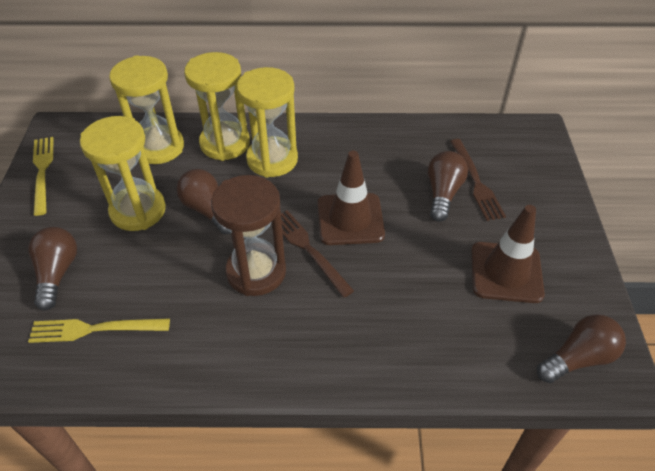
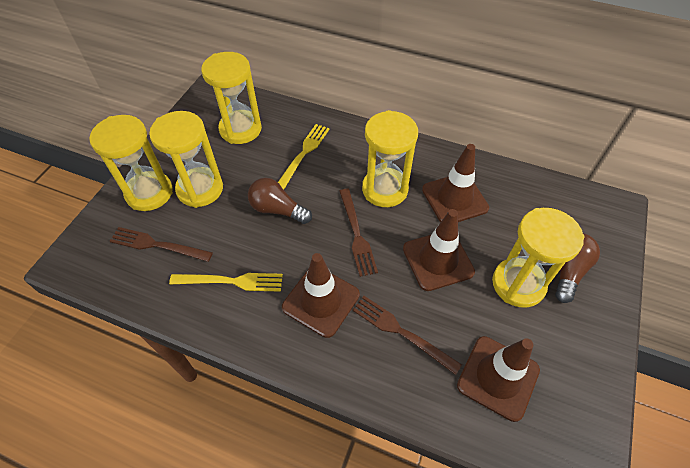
brown fork: 2 -> 3
brown hourglass: 1 -> 0
brown light bulb: 4 -> 2
brown traffic cone: 2 -> 4
yellow hourglass: 4 -> 5

